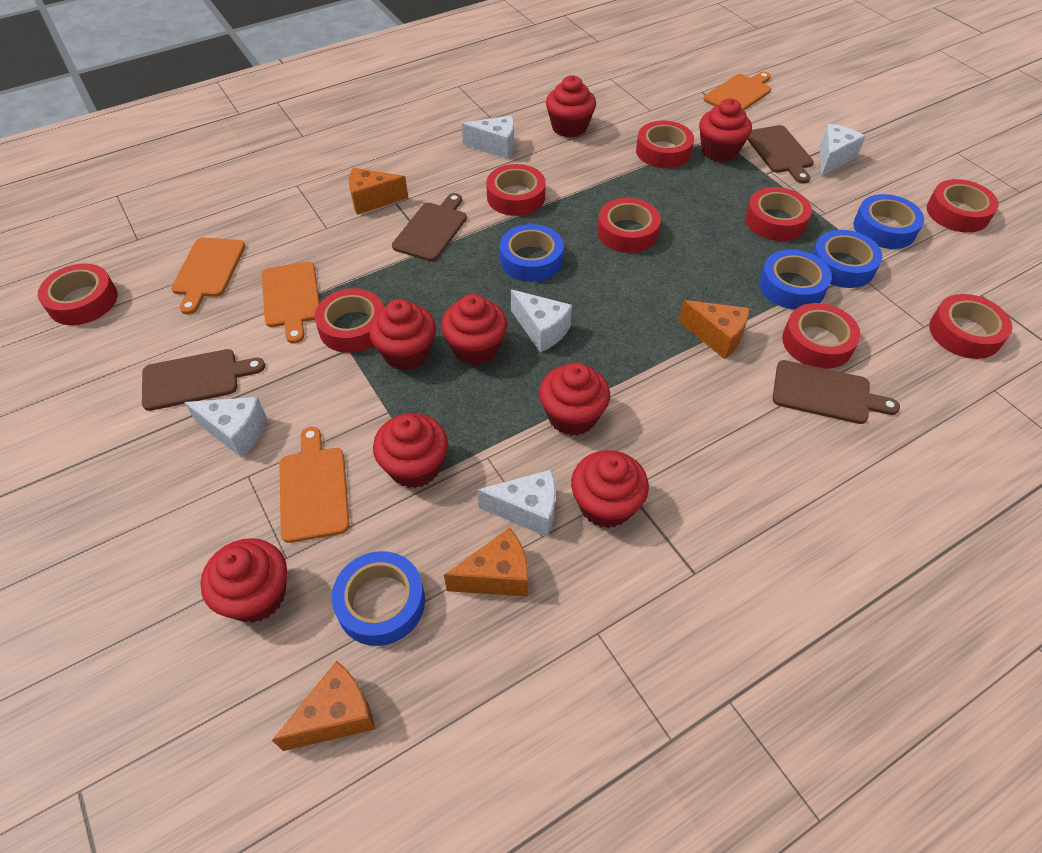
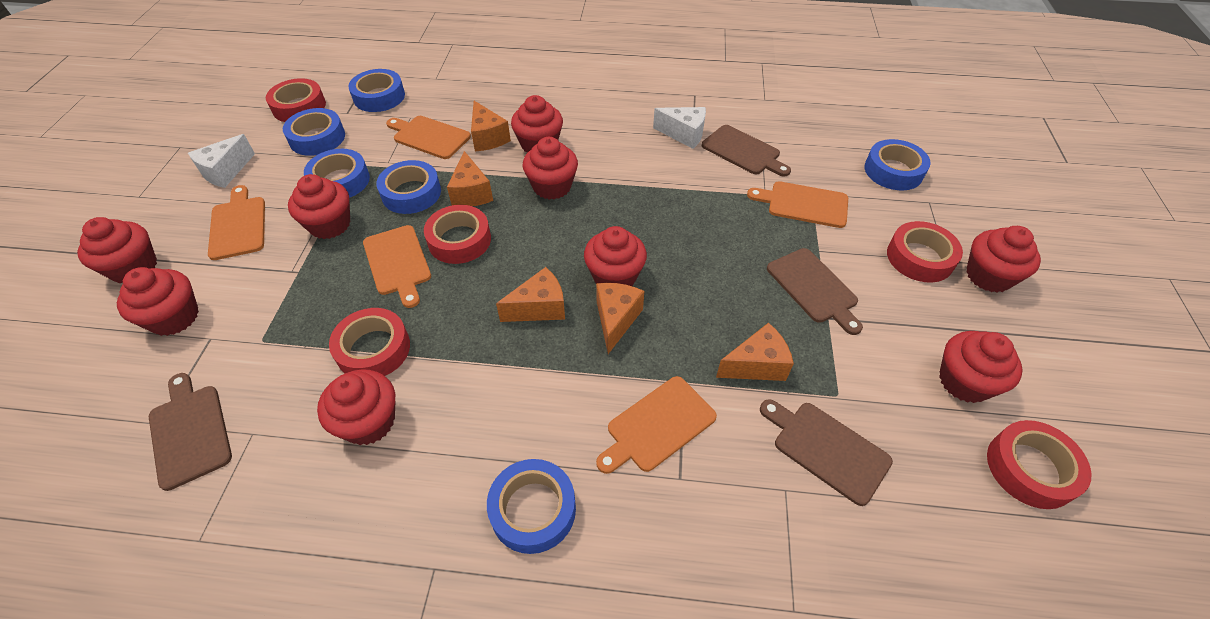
blue tape: 5 -> 6
orange cheese: 4 -> 5
orange cutting board: 4 -> 5
red cupcake: 8 -> 9
red tape: 9 -> 5
white cheese: 5 -> 2

